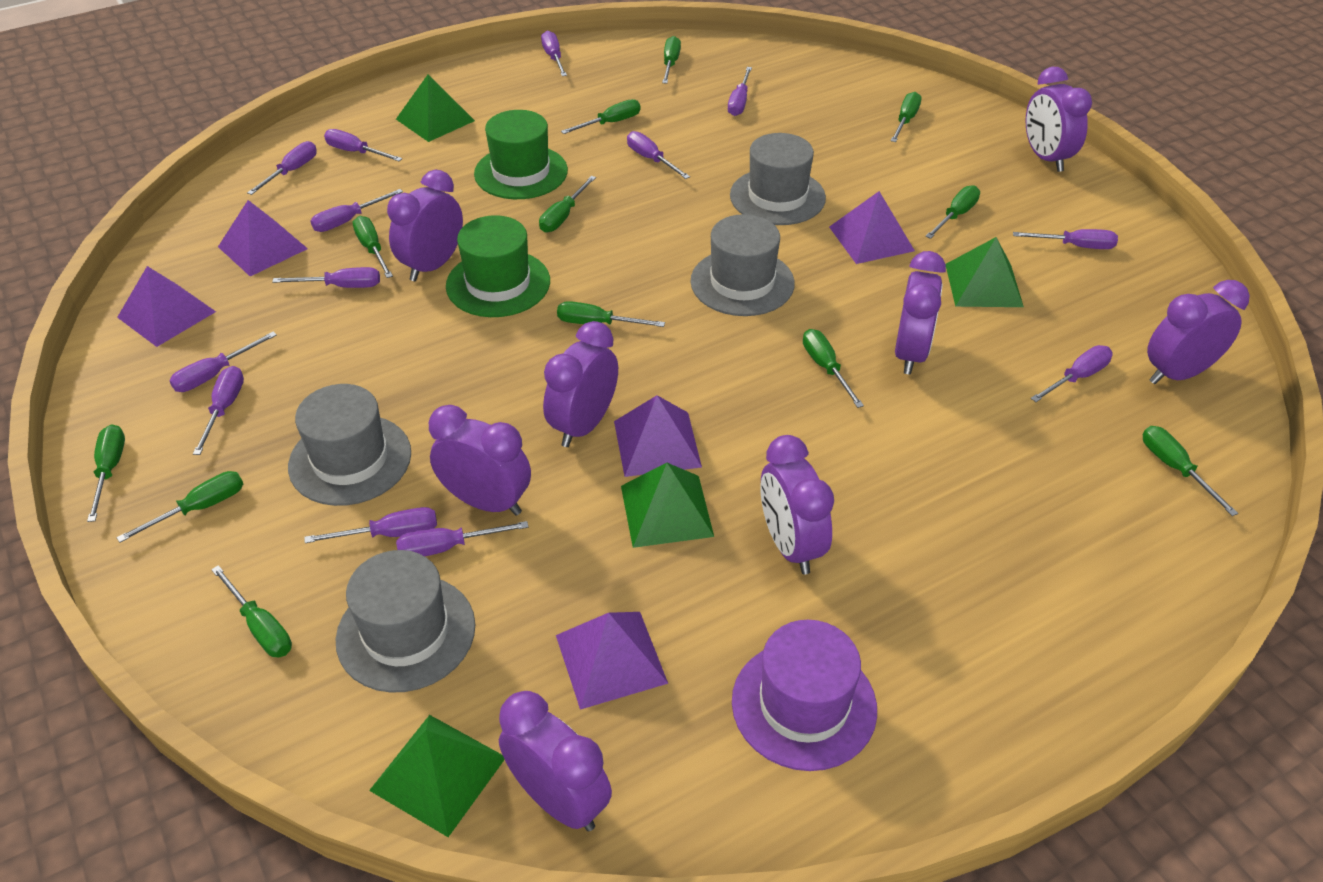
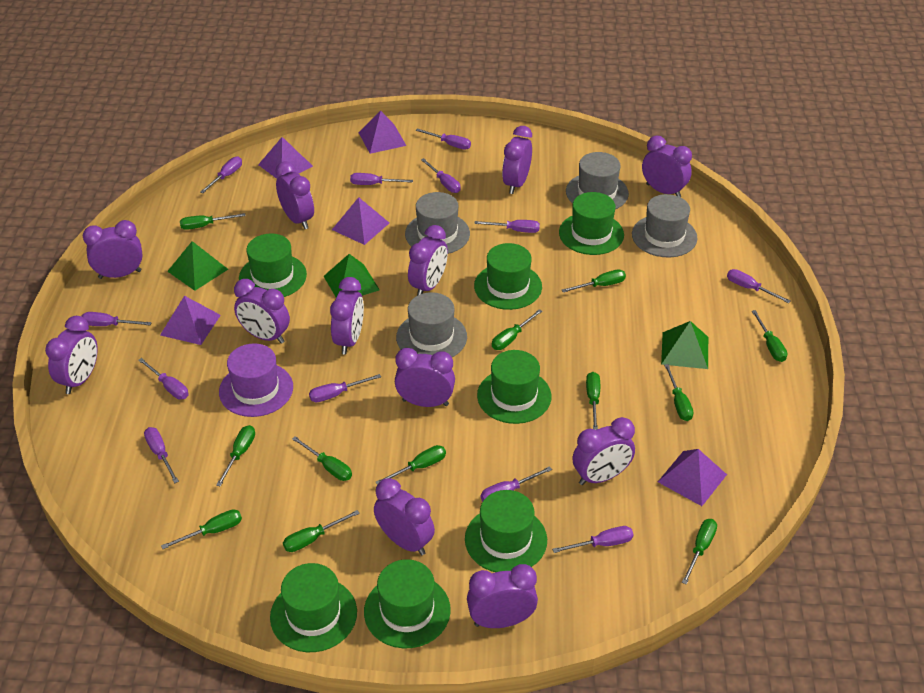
green hat: 2 -> 7
green pyramid: 4 -> 3
purple clock: 8 -> 12
purple screwdriver: 13 -> 12

